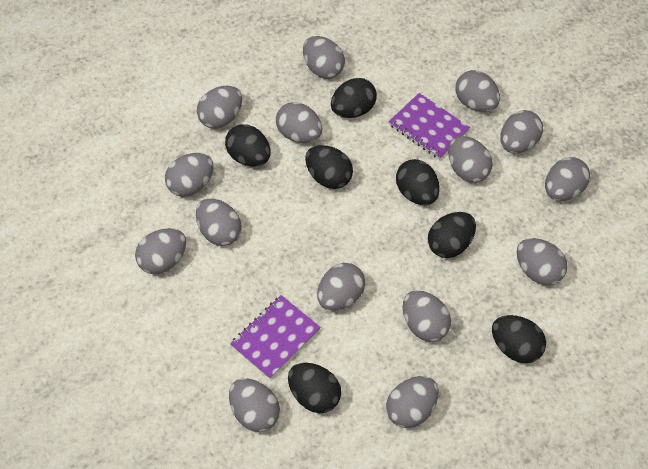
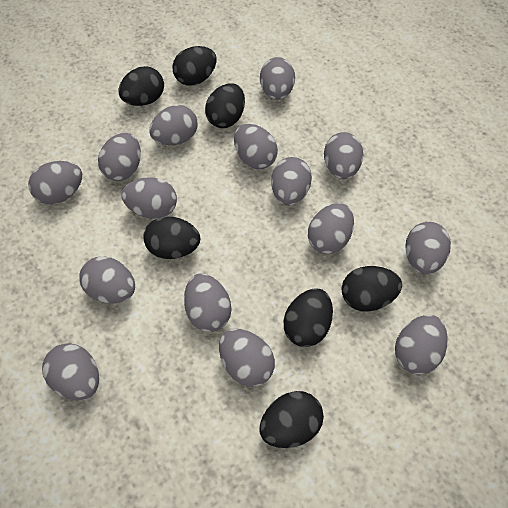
purple notebook: 2 -> 0

